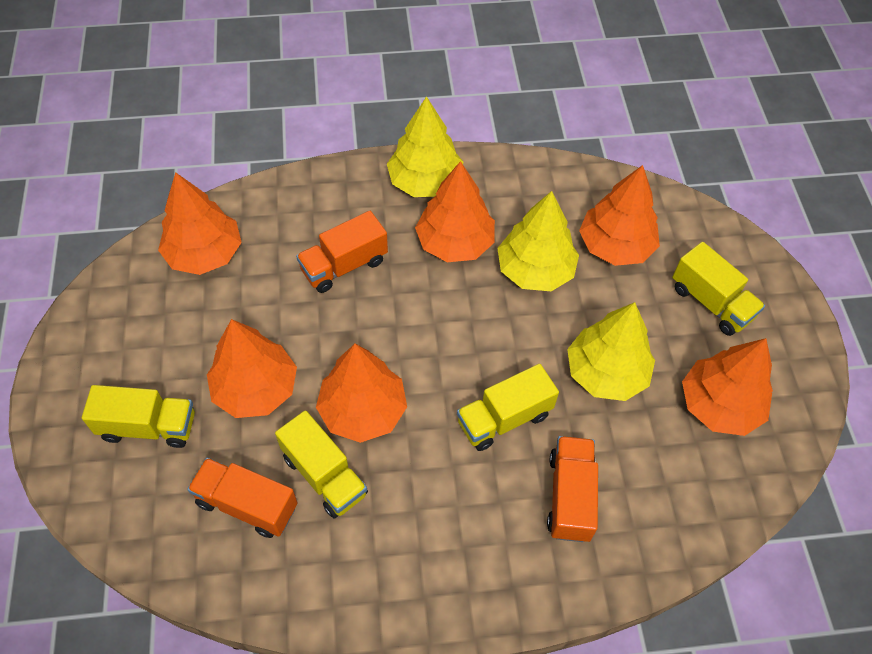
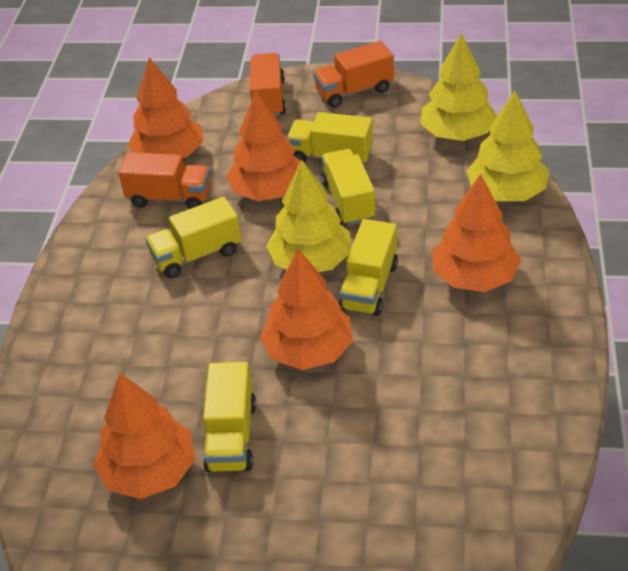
orange tree: 6 -> 5
yellow truck: 4 -> 5

